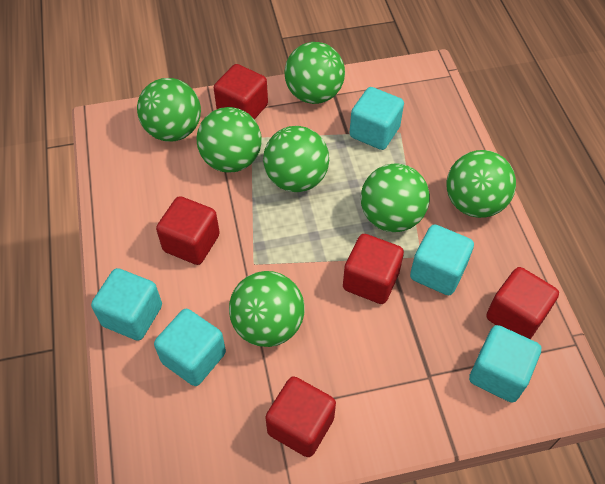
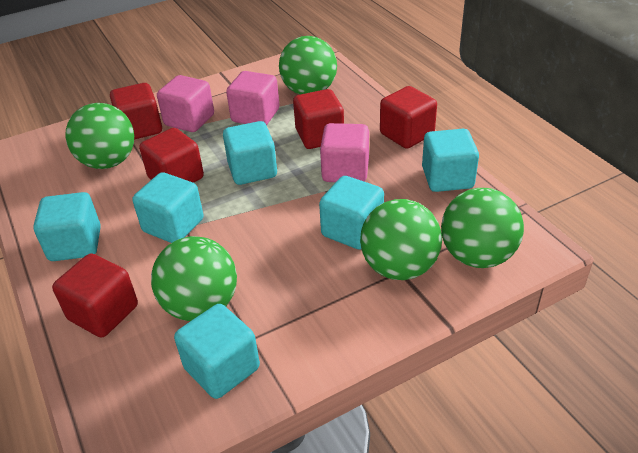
green ball: 7 -> 5
pink cube: 0 -> 3
turquoise cube: 5 -> 6

